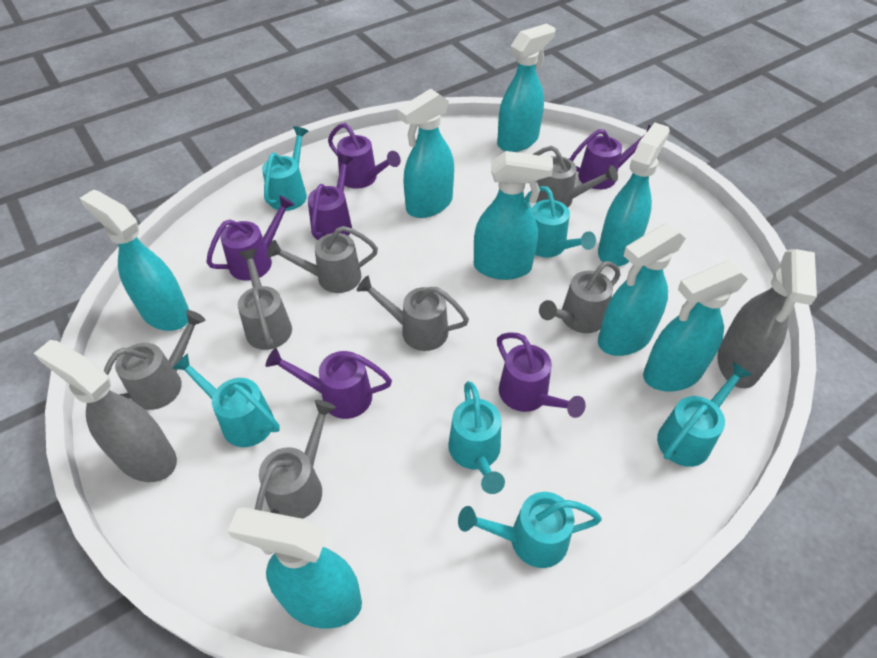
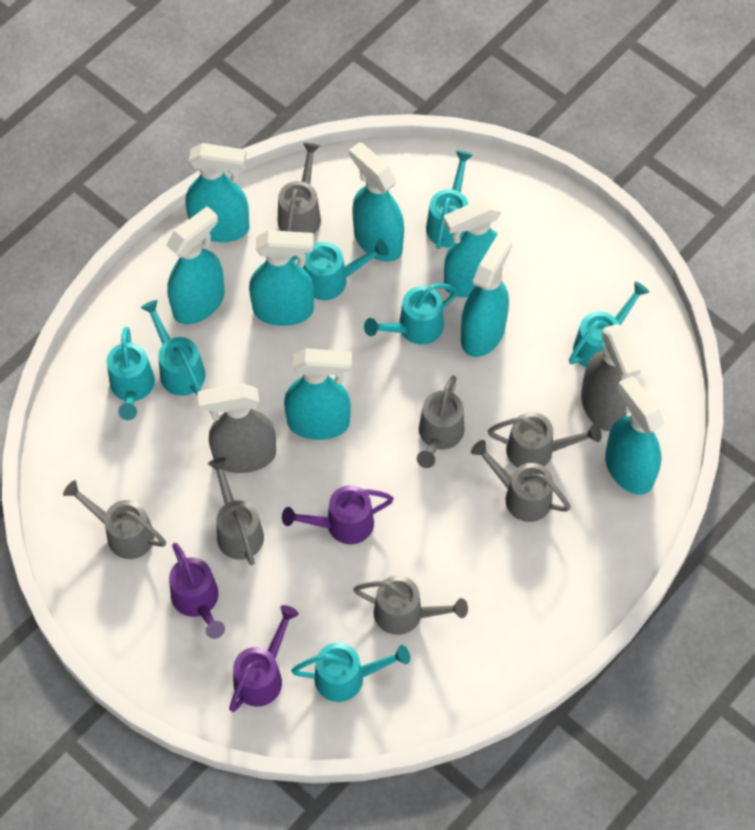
purple watering can: 6 -> 3
turquoise watering can: 6 -> 7

